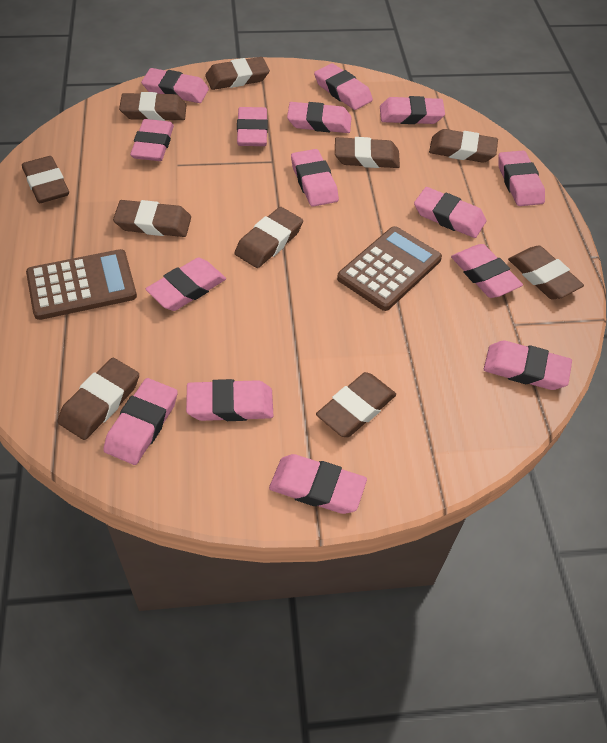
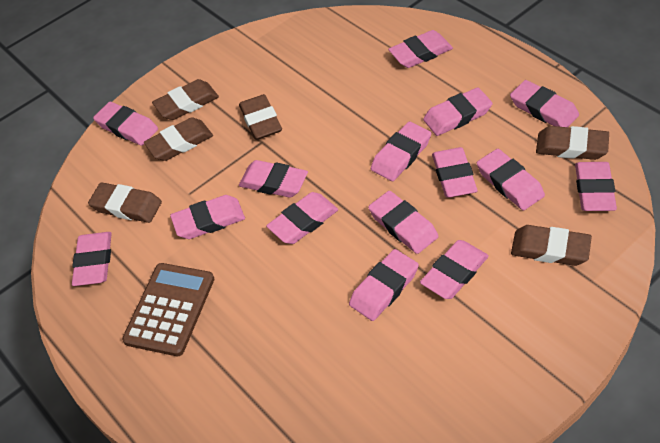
brown calculator: 2 -> 1
brown eraser: 10 -> 6

